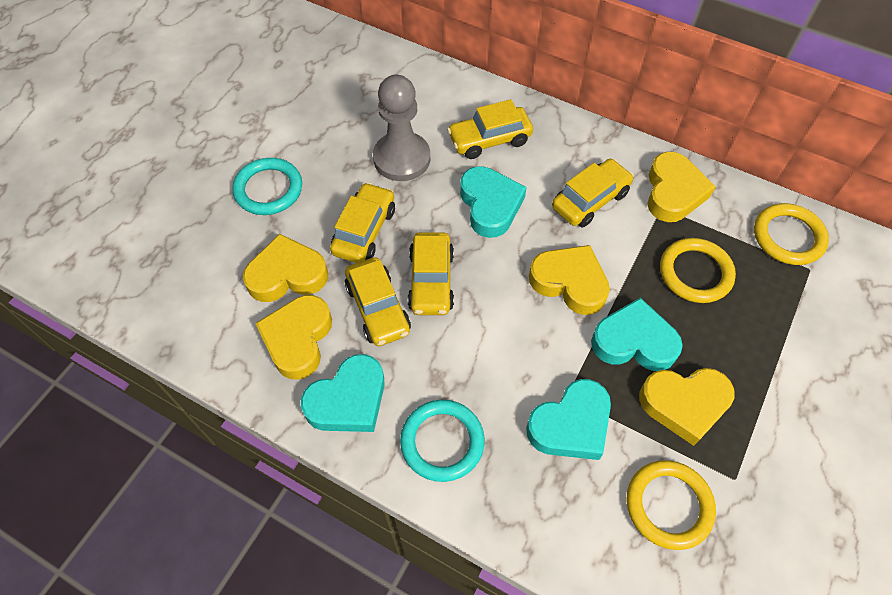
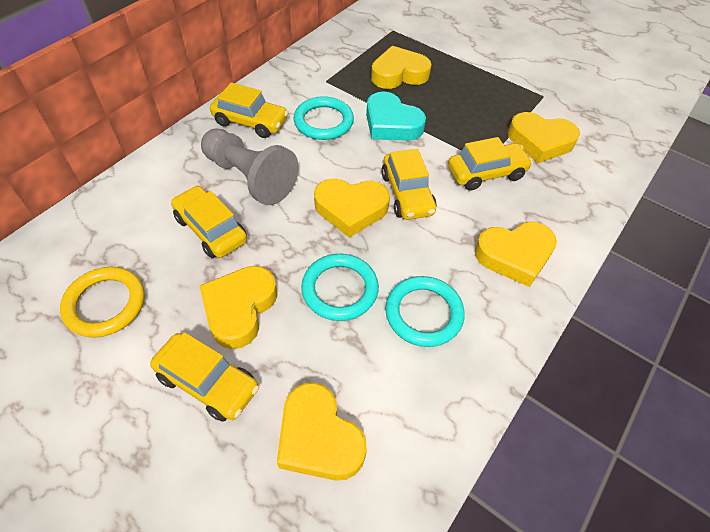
turquoise heart: 4 -> 1
turquoise ring: 2 -> 3
yellow heart: 5 -> 6
yellow ring: 3 -> 1

